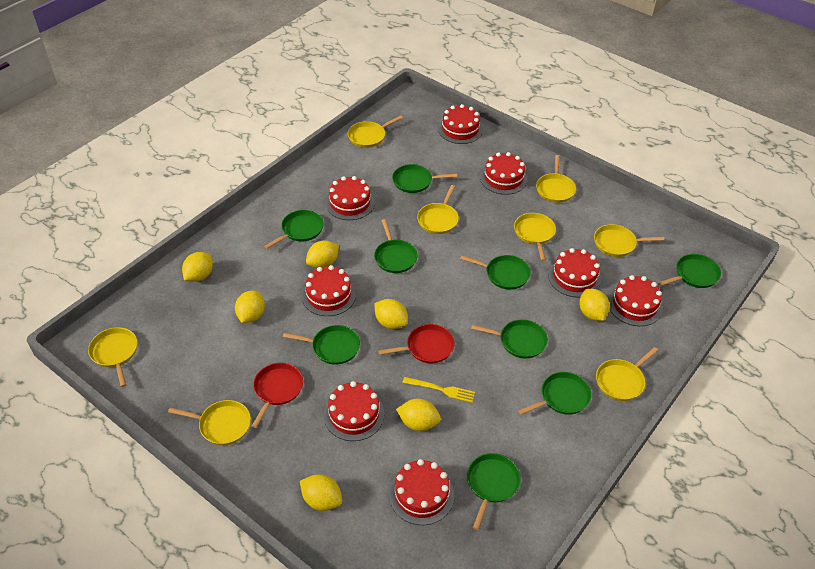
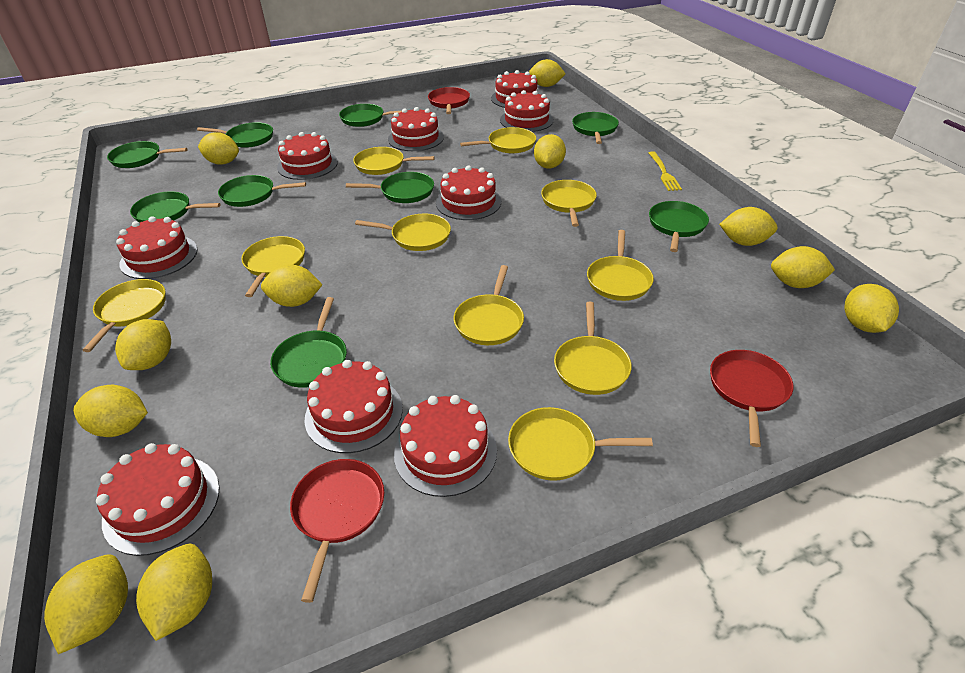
red cake: 8 -> 9
red pan: 2 -> 3
yellow lemon: 7 -> 11
yellow pan: 8 -> 10

